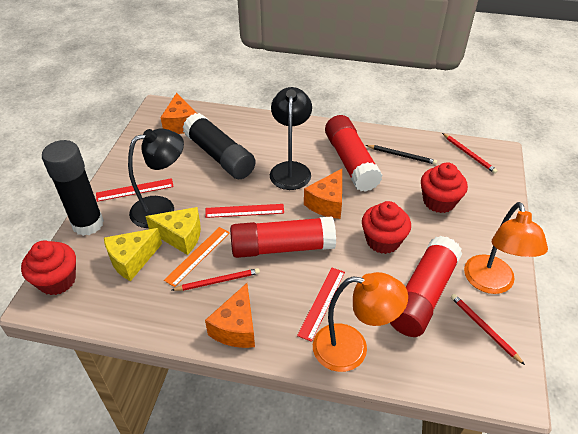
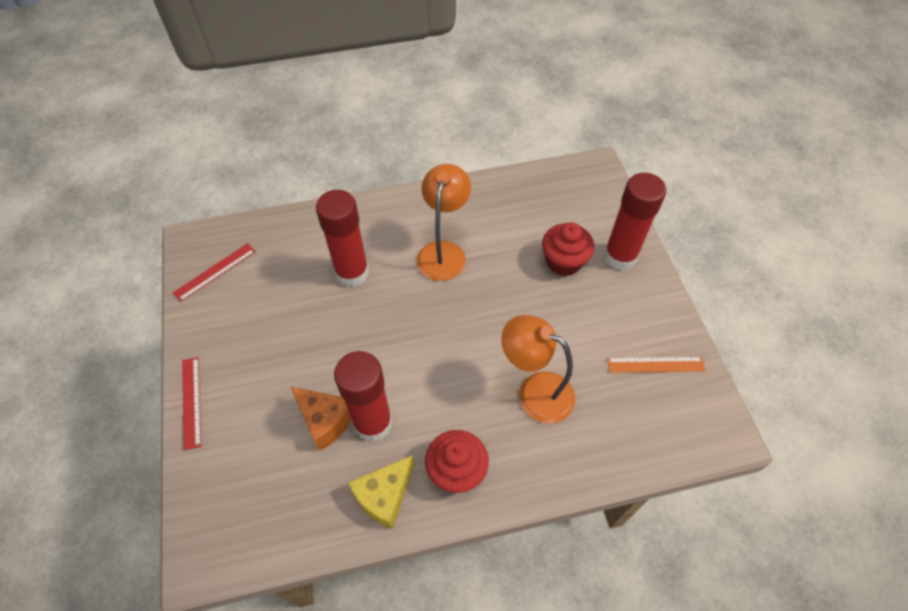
black glue stick: 2 -> 0
black lamp: 2 -> 0
black pencil: 1 -> 0
orange cheese: 3 -> 1
red cupcake: 3 -> 2
red pencil: 3 -> 0
red ruler: 3 -> 2
yellow cheese: 2 -> 1

